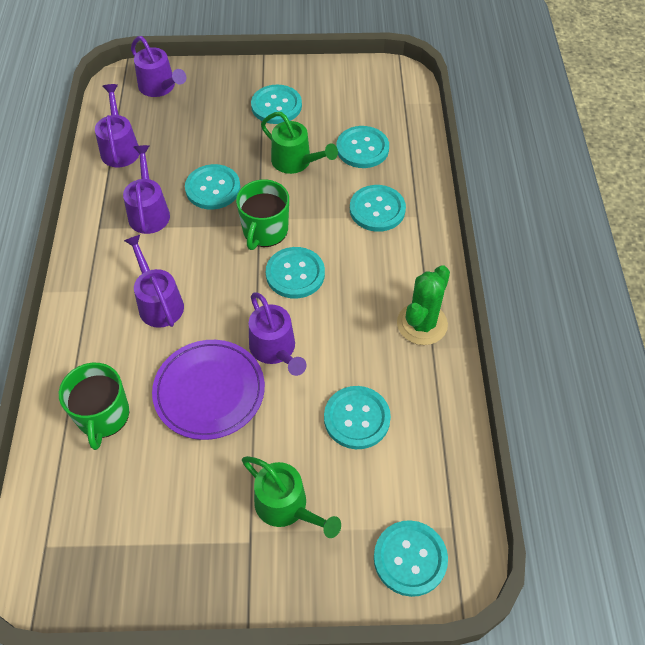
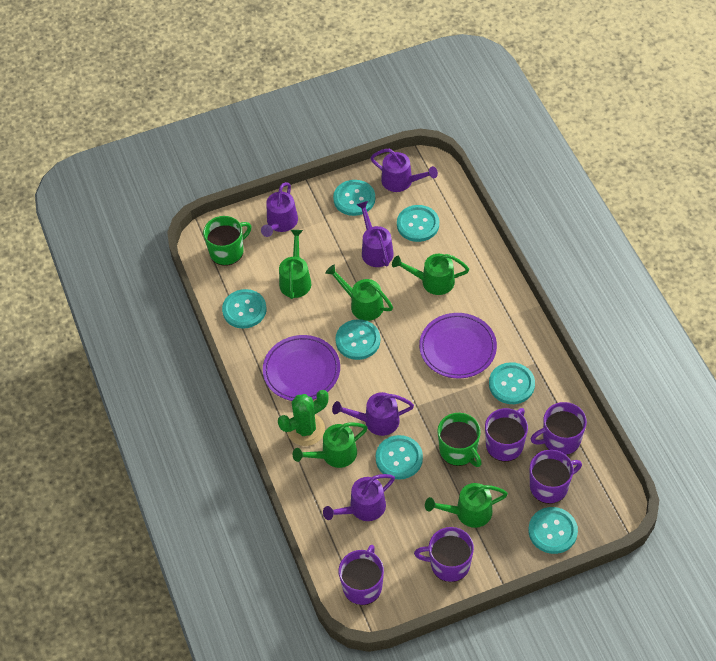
green watering can: 2 -> 5
purple mug: 0 -> 5
purple plate: 1 -> 2

